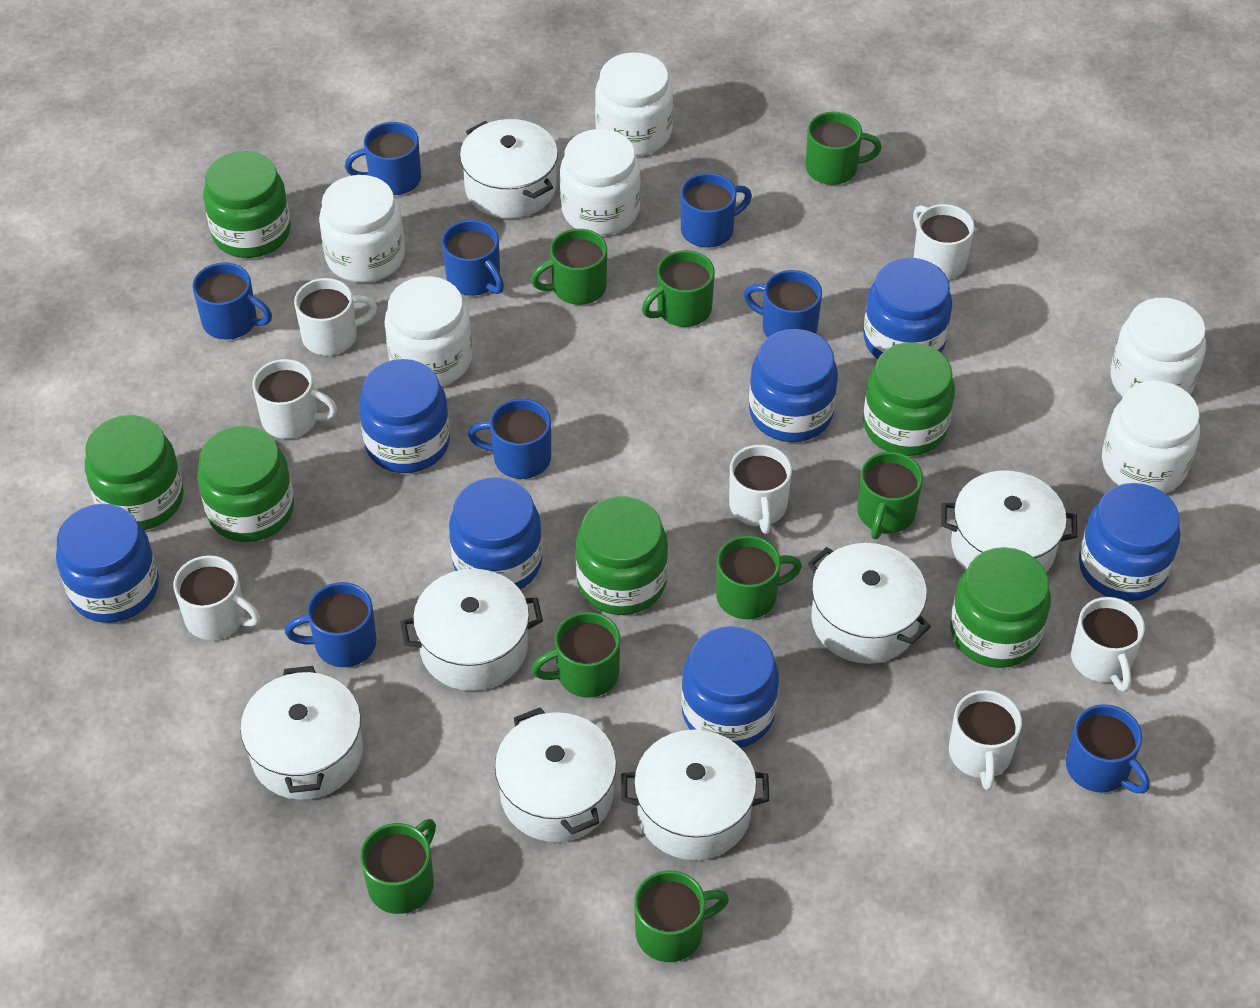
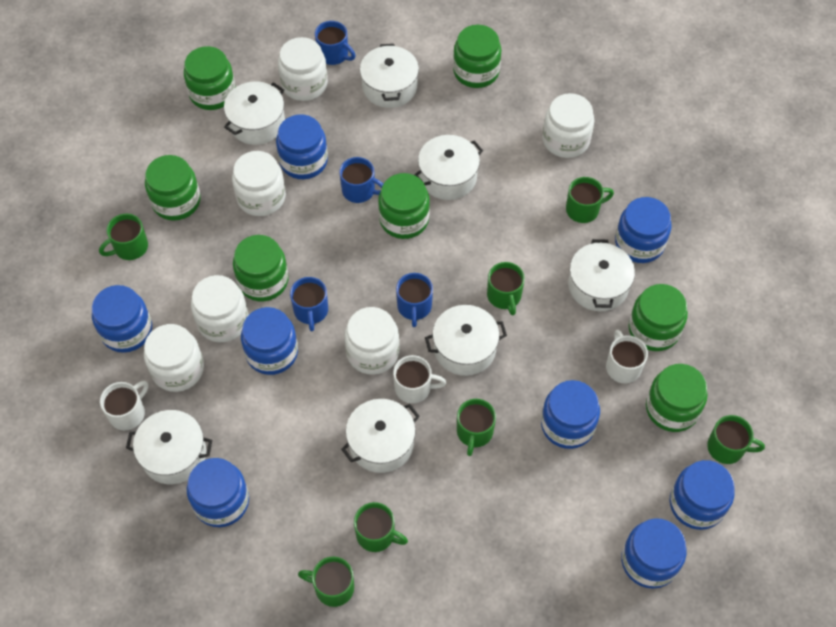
blue jar: 7 -> 8
blue mug: 8 -> 4
green jar: 6 -> 7
green mug: 8 -> 7
white mug: 7 -> 3

